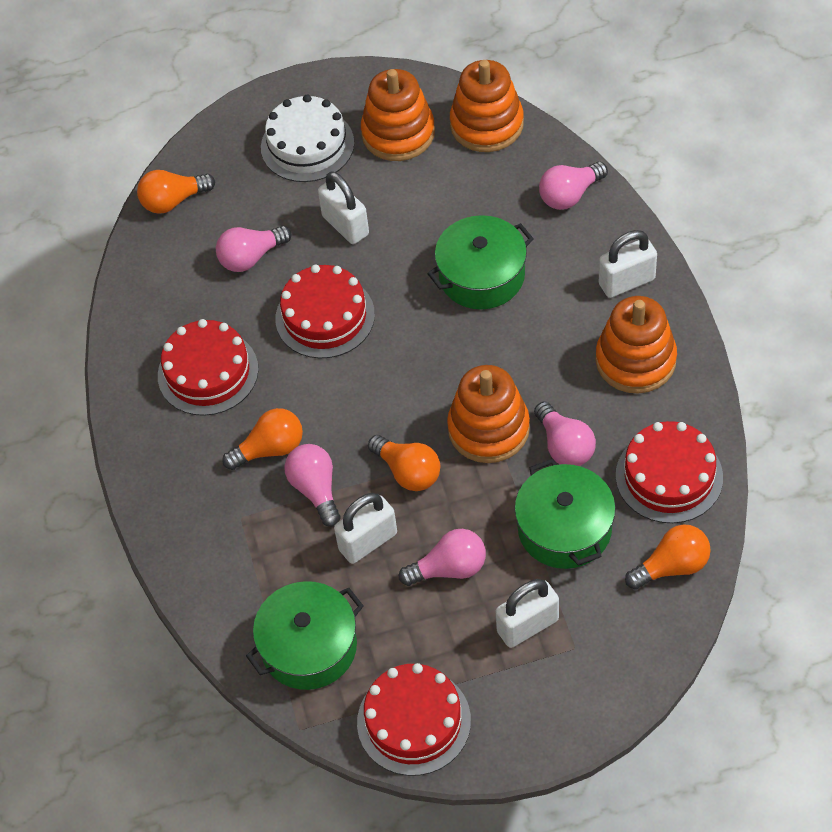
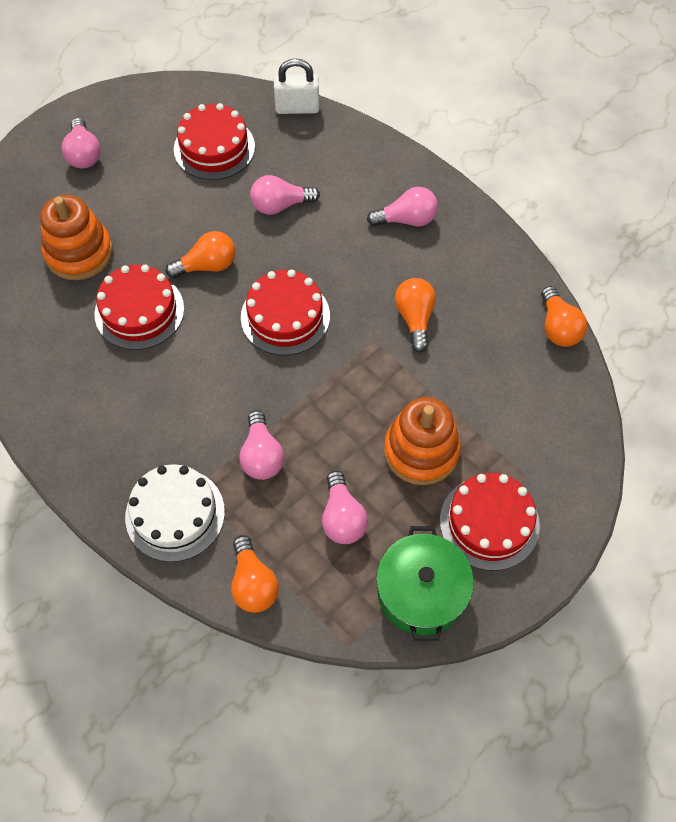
green pot: 3 -> 1
orange stacking toy: 4 -> 2
white padlock: 4 -> 1

